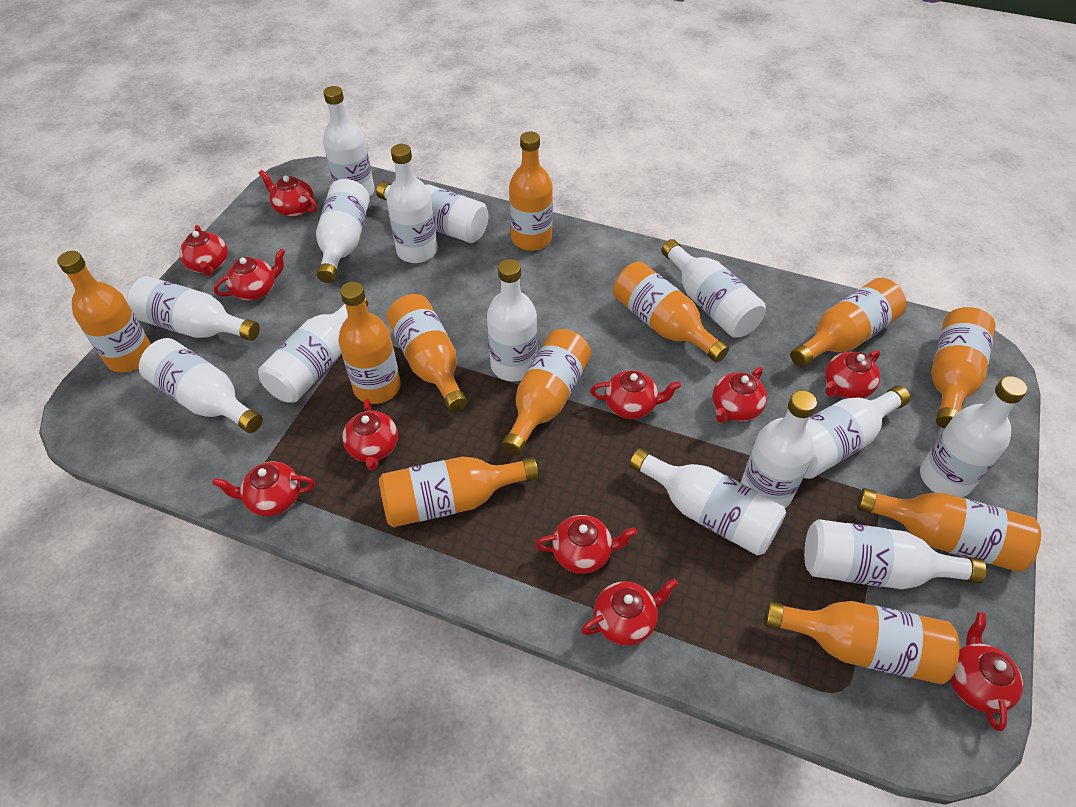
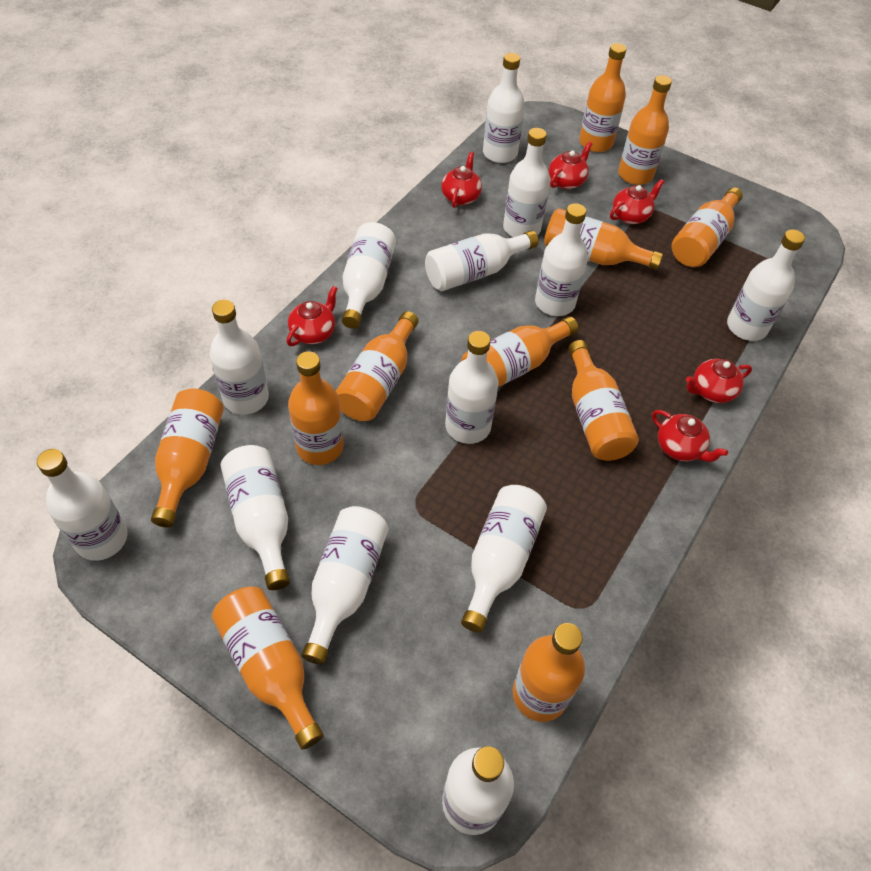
red teapot: 11 -> 6
white bottle: 14 -> 13

